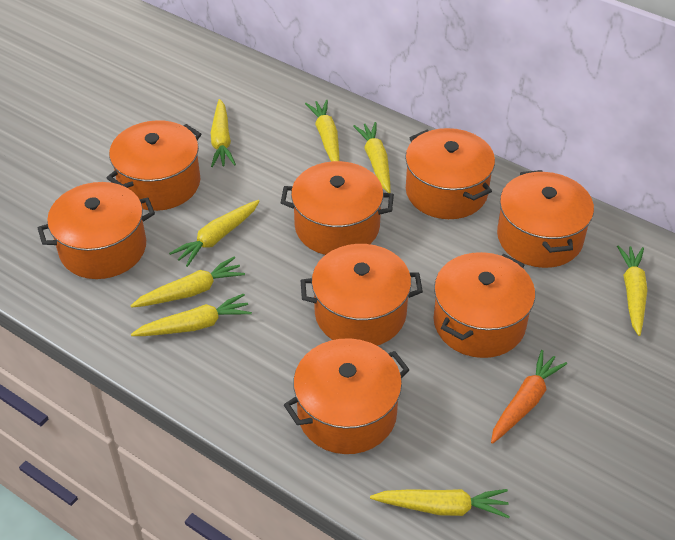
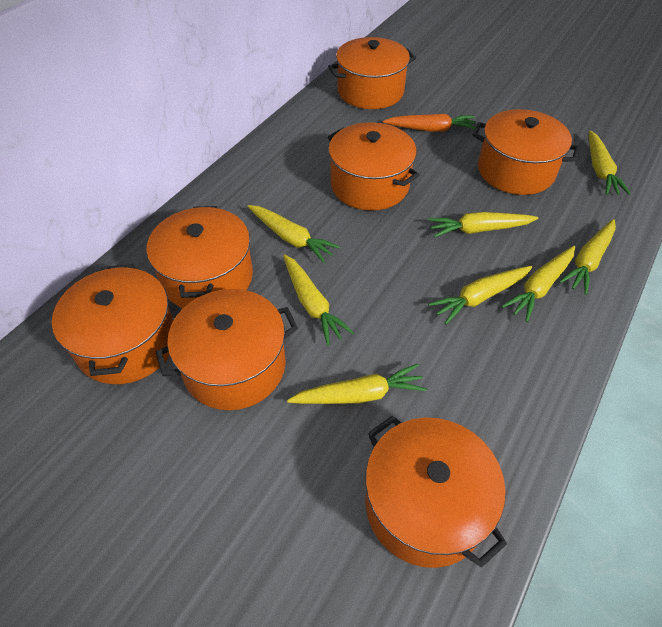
orange pot: 8 -> 7

